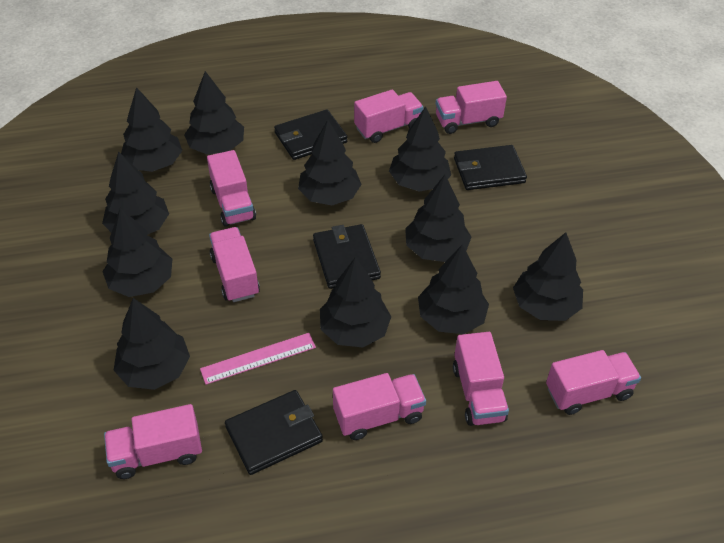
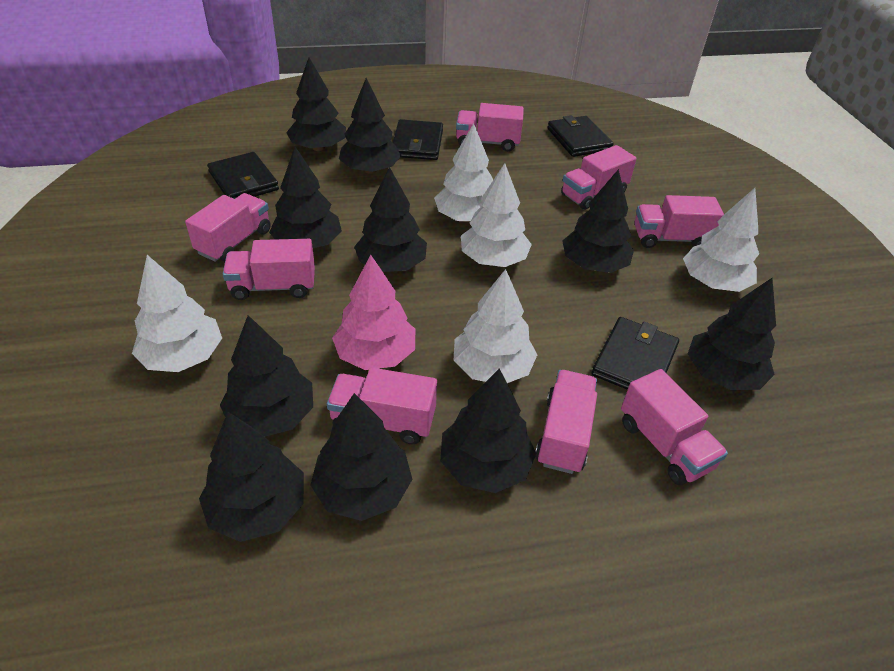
black tree: 11 -> 10
pink ruler: 1 -> 0
pink tree: 0 -> 1
white tree: 0 -> 5

